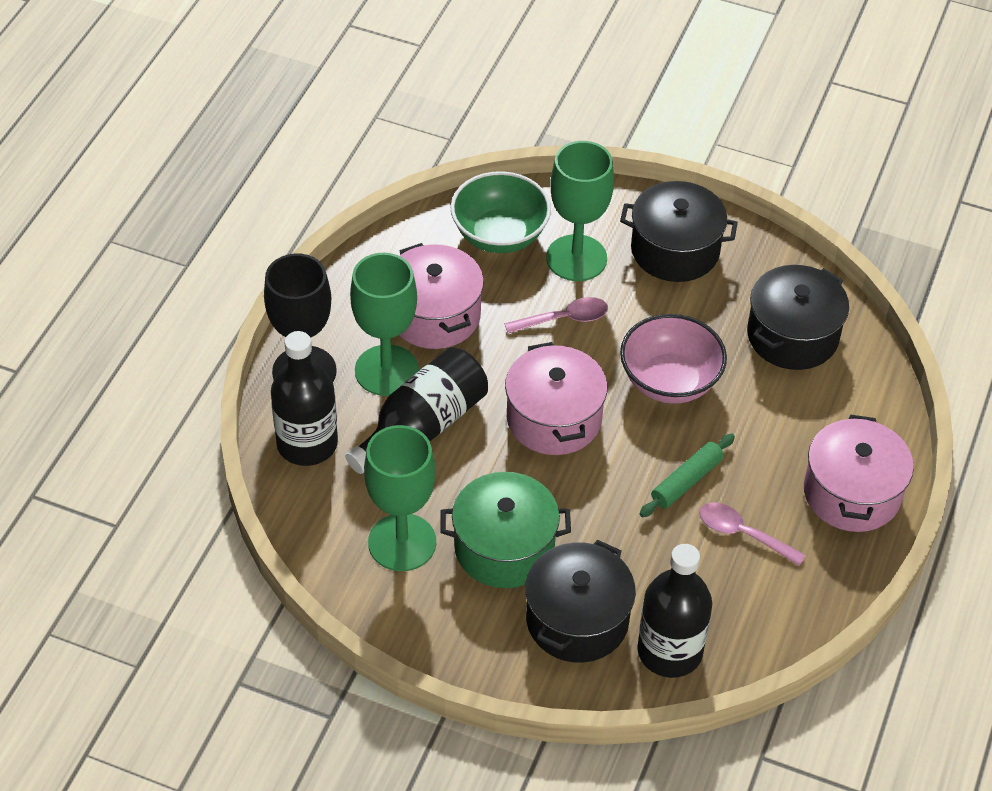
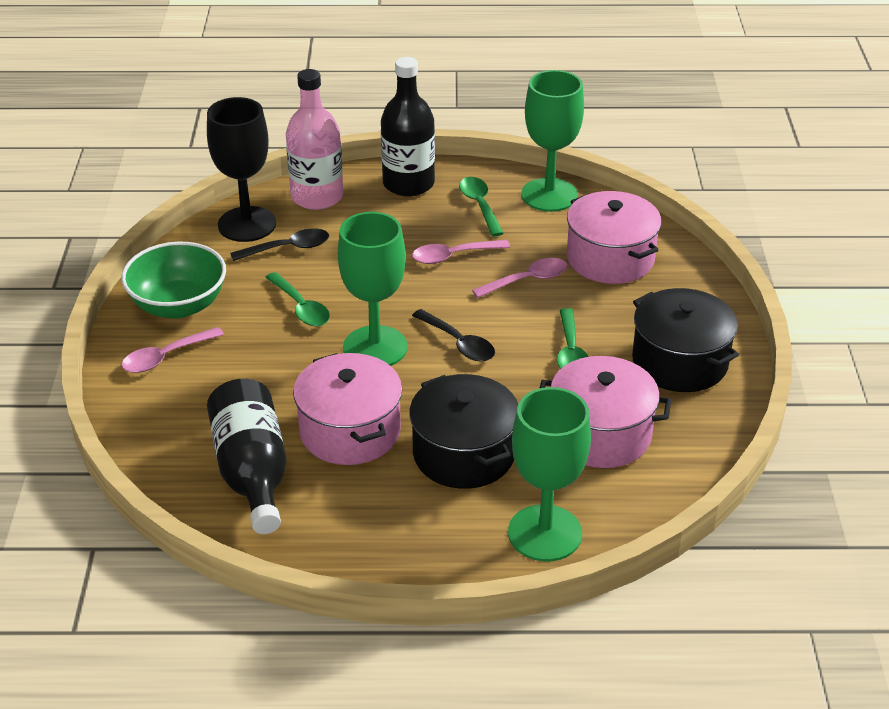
black bottle: 3 -> 2
black pot: 3 -> 2
black spoon: 0 -> 2
green pot: 1 -> 0
green rolling pin: 1 -> 0
green spoon: 0 -> 3
pink bottle: 0 -> 1
pink bowl: 1 -> 0
pink spoon: 2 -> 3

